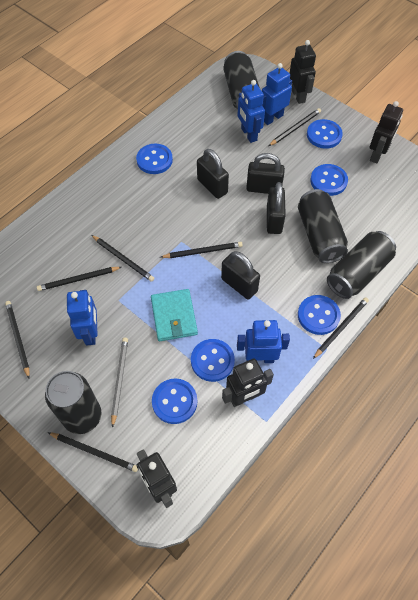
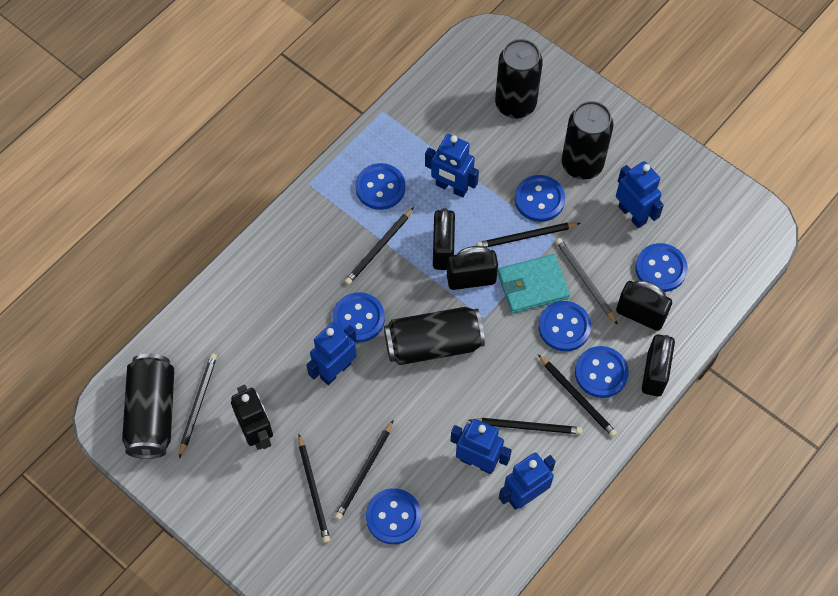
black robot: 4 -> 1
blue button: 6 -> 7
blue robot: 4 -> 5

